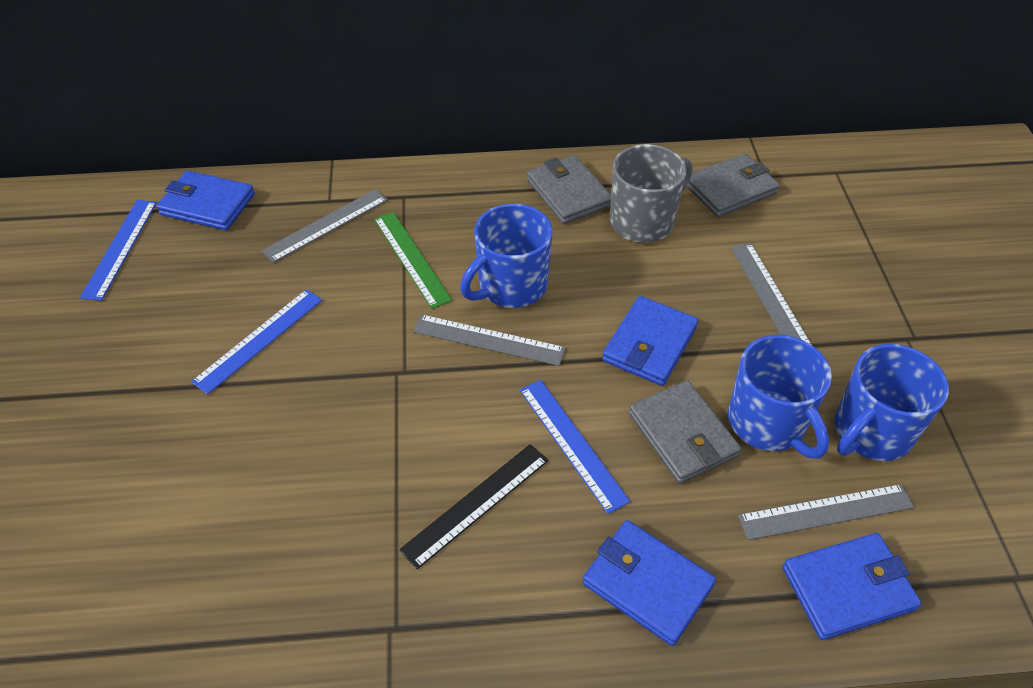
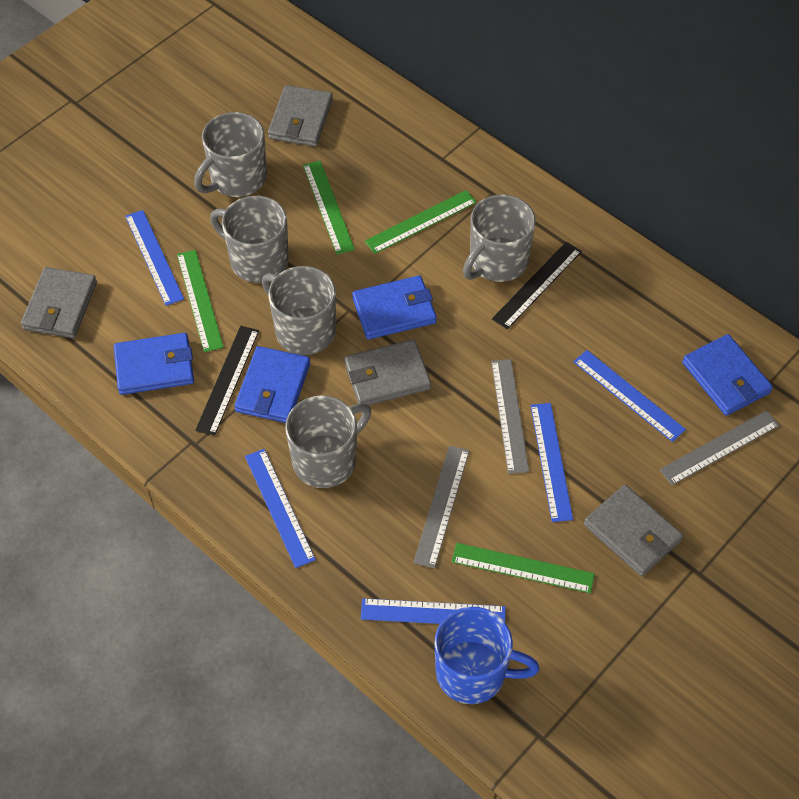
black ruler: 1 -> 2
blue mug: 3 -> 1
blue ruler: 3 -> 5
green ruler: 1 -> 4
grey mug: 1 -> 5
grey ruler: 4 -> 3
grey wallet: 3 -> 4

